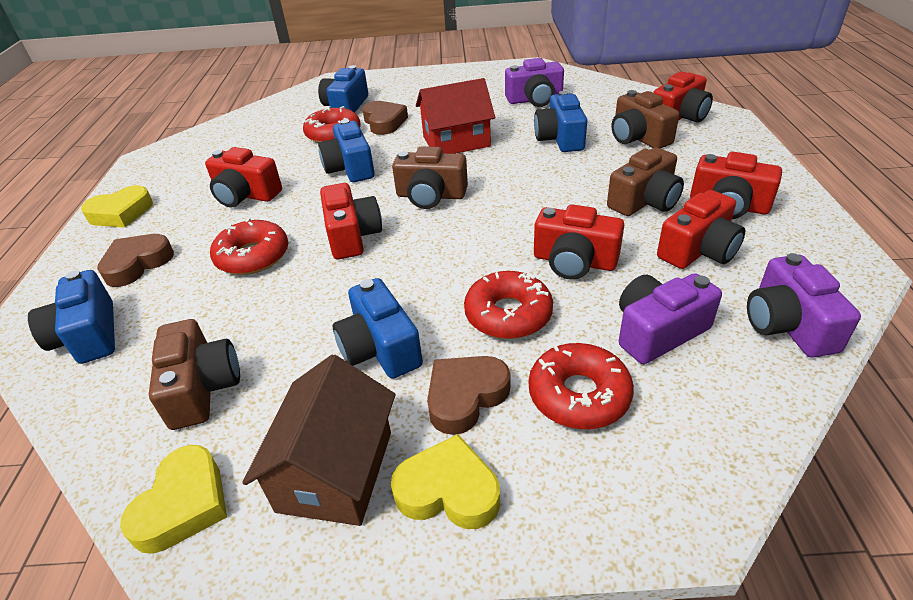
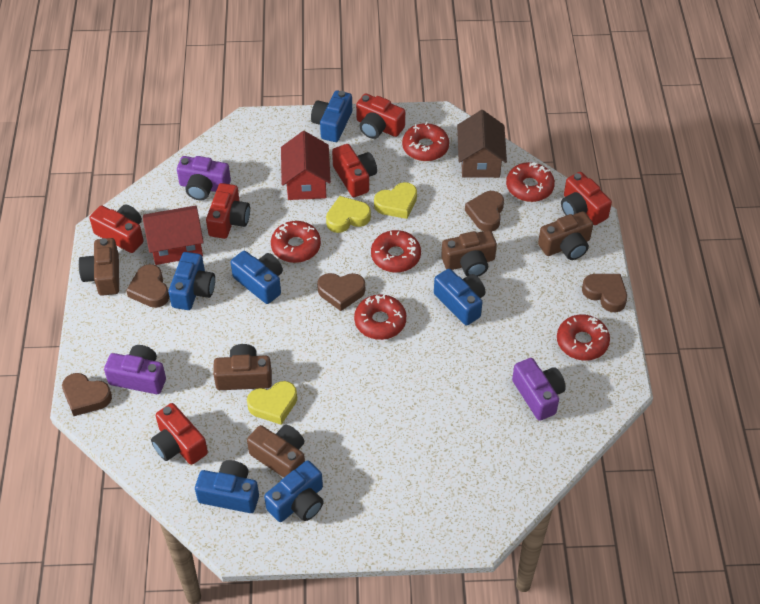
blue camera: 5 -> 6
brown camera: 4 -> 5
brown heart: 3 -> 5
red donut: 4 -> 6
red house: 1 -> 2

